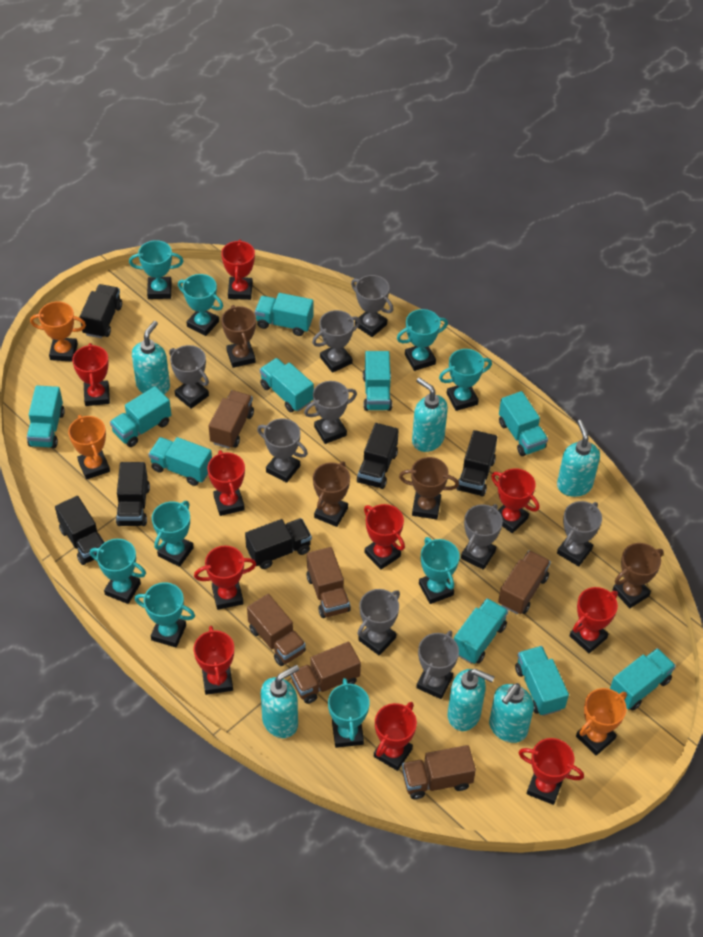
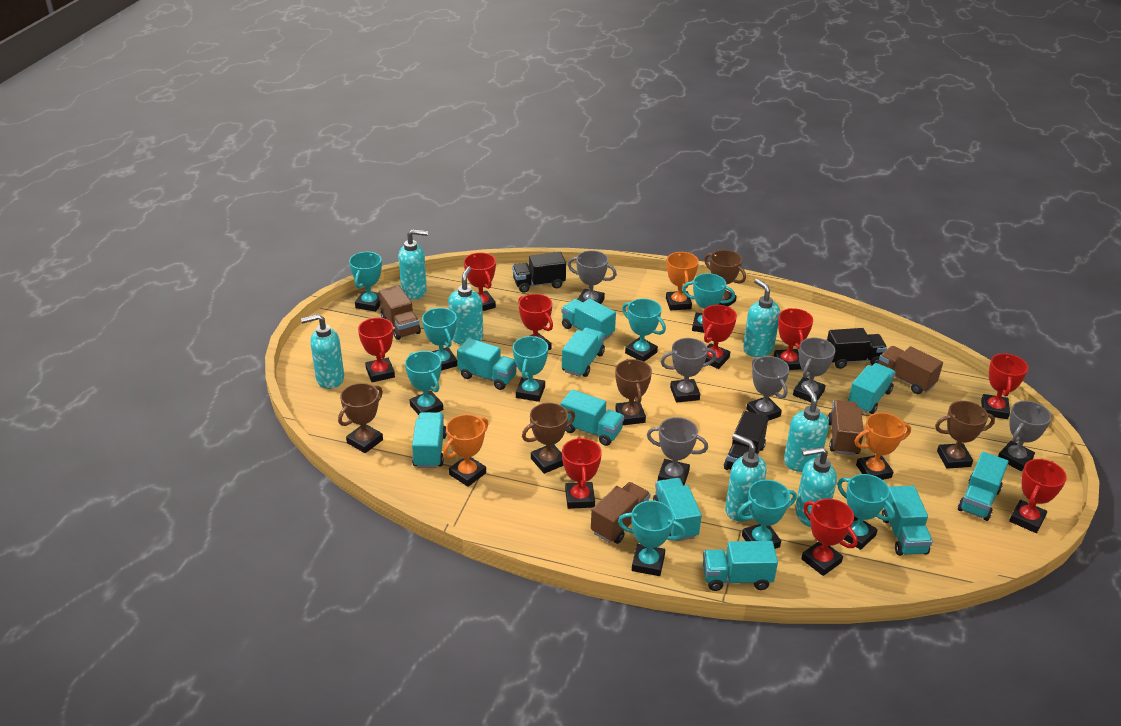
black truck: 6 -> 3
brown trophy: 4 -> 5
brown truck: 6 -> 4
grey trophy: 9 -> 6
red trophy: 10 -> 9
turquoise soap dispenser: 6 -> 7

